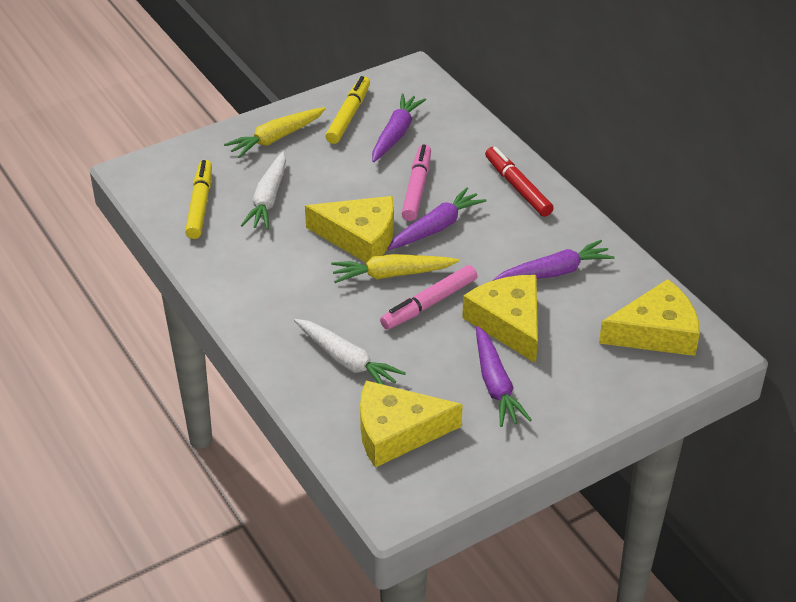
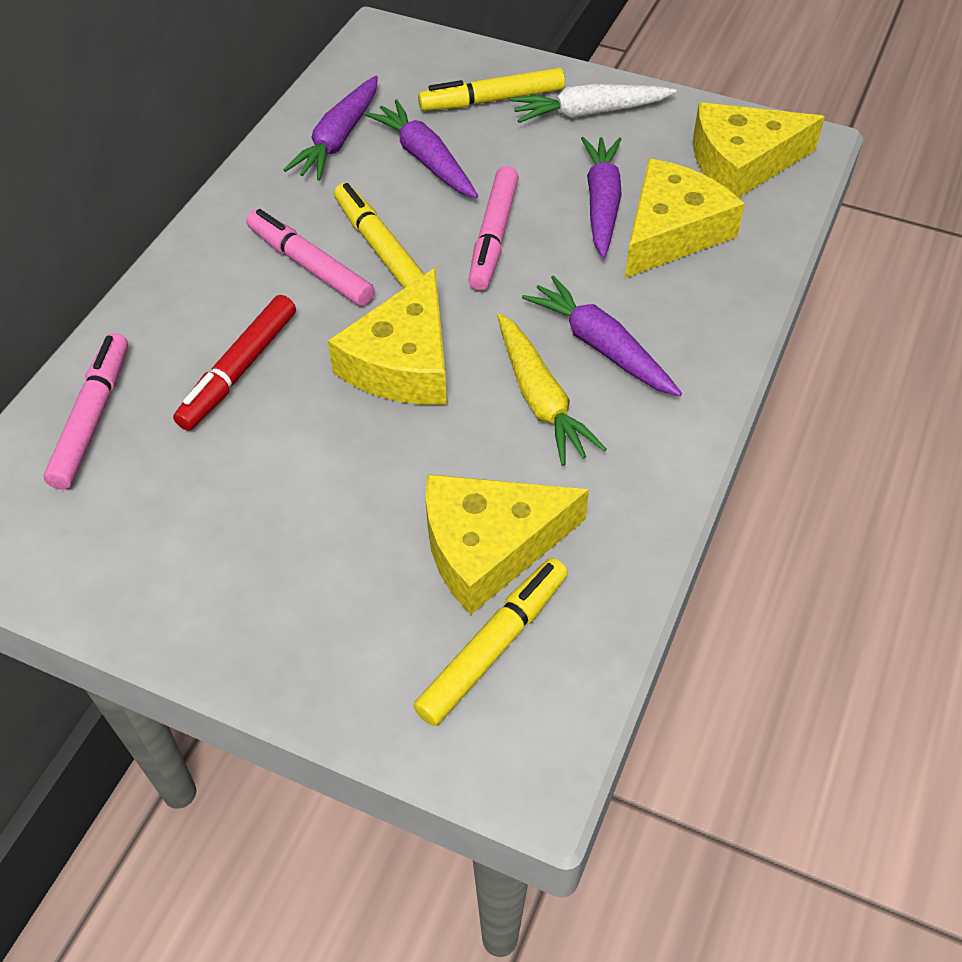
pink marker: 2 -> 3
white carrot: 2 -> 1
yellow carrot: 2 -> 1
yellow marker: 2 -> 3

